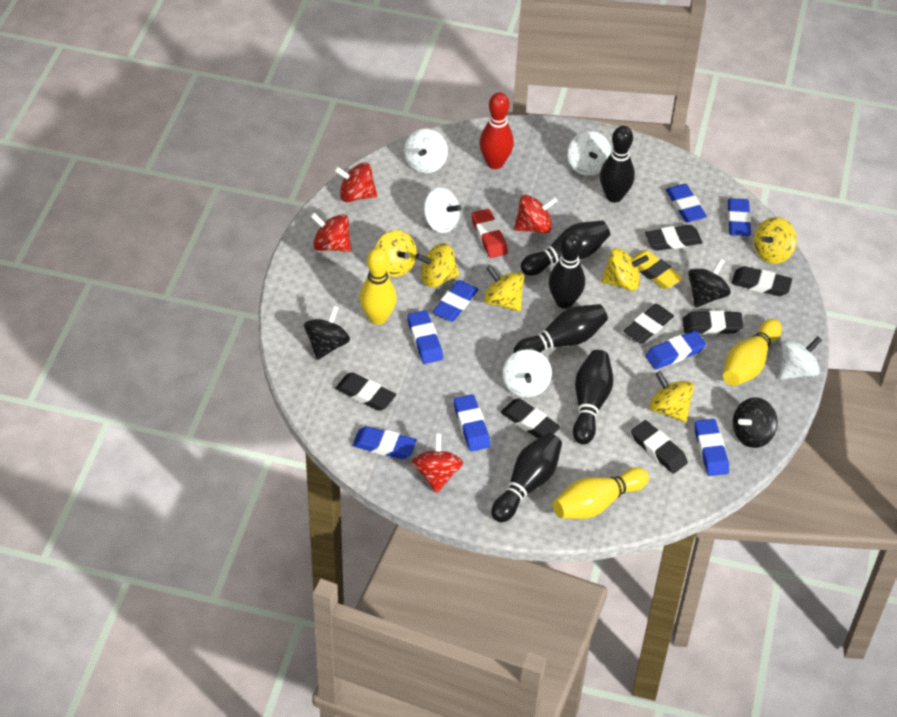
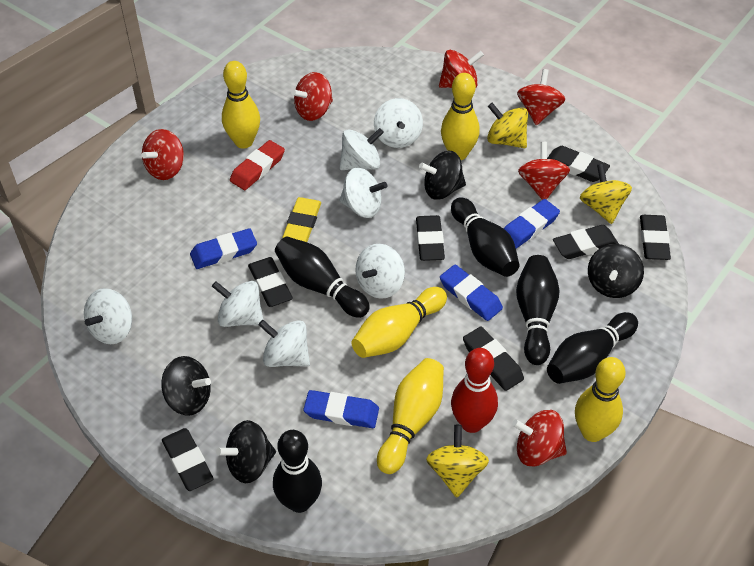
black bowling pin: 6 -> 5
black spinning top: 3 -> 4
blue eraser: 8 -> 4
red spinning top: 4 -> 6
white spinning top: 5 -> 7
yellow bowling pin: 3 -> 5
yellow spinning top: 6 -> 3

